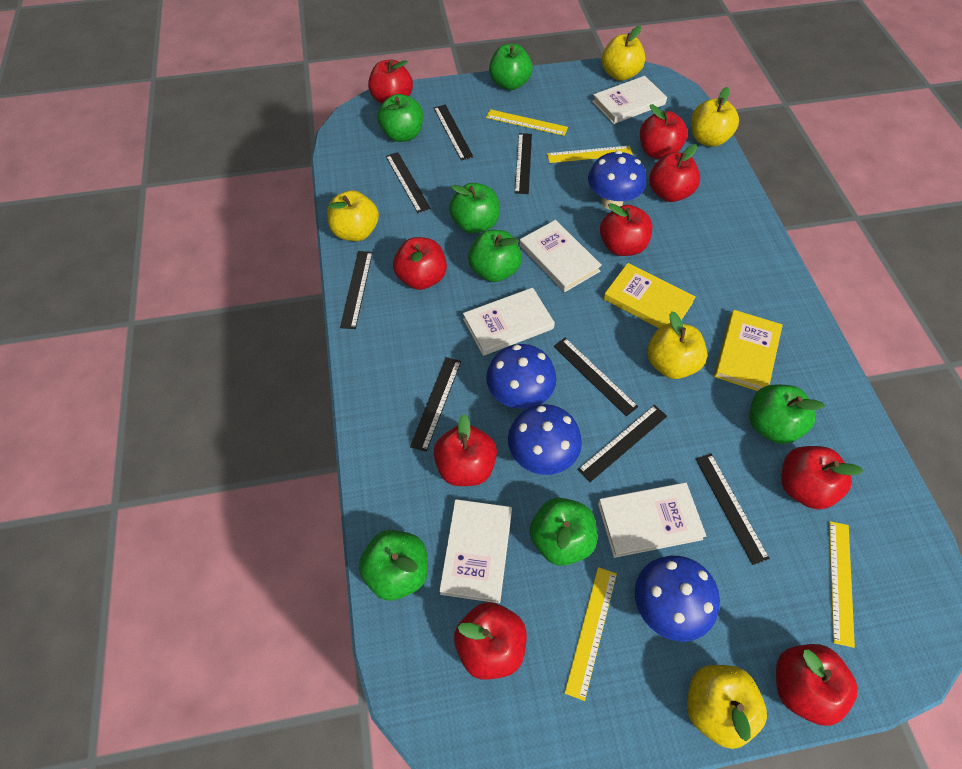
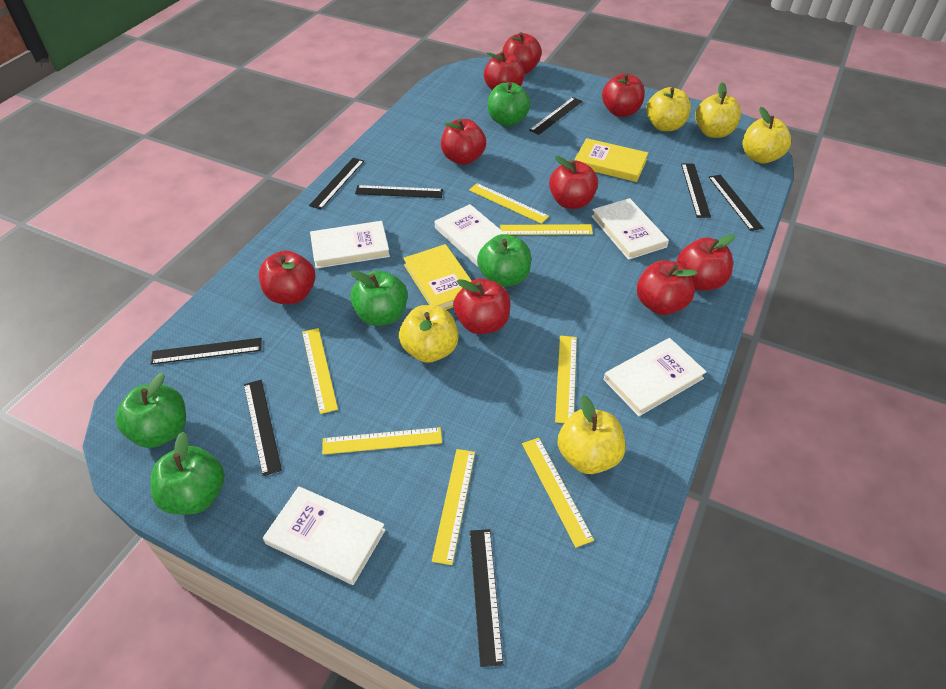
blue mushroom: 4 -> 0
green apple: 7 -> 5
yellow ruler: 4 -> 7

